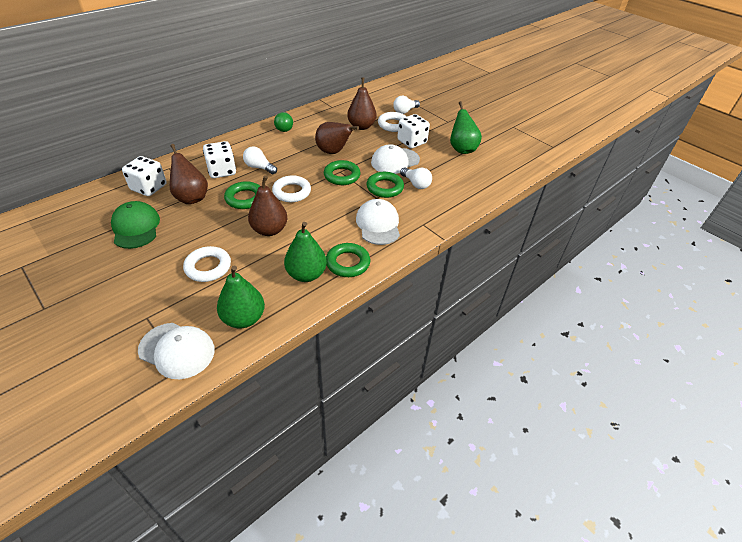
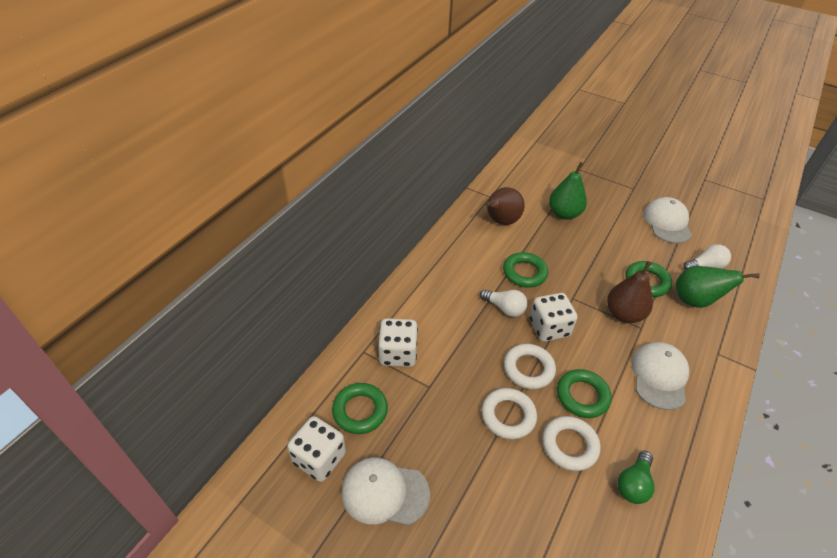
brown pear: 4 -> 2
green cap: 1 -> 0
green pear: 3 -> 2
white light bulb: 3 -> 2

